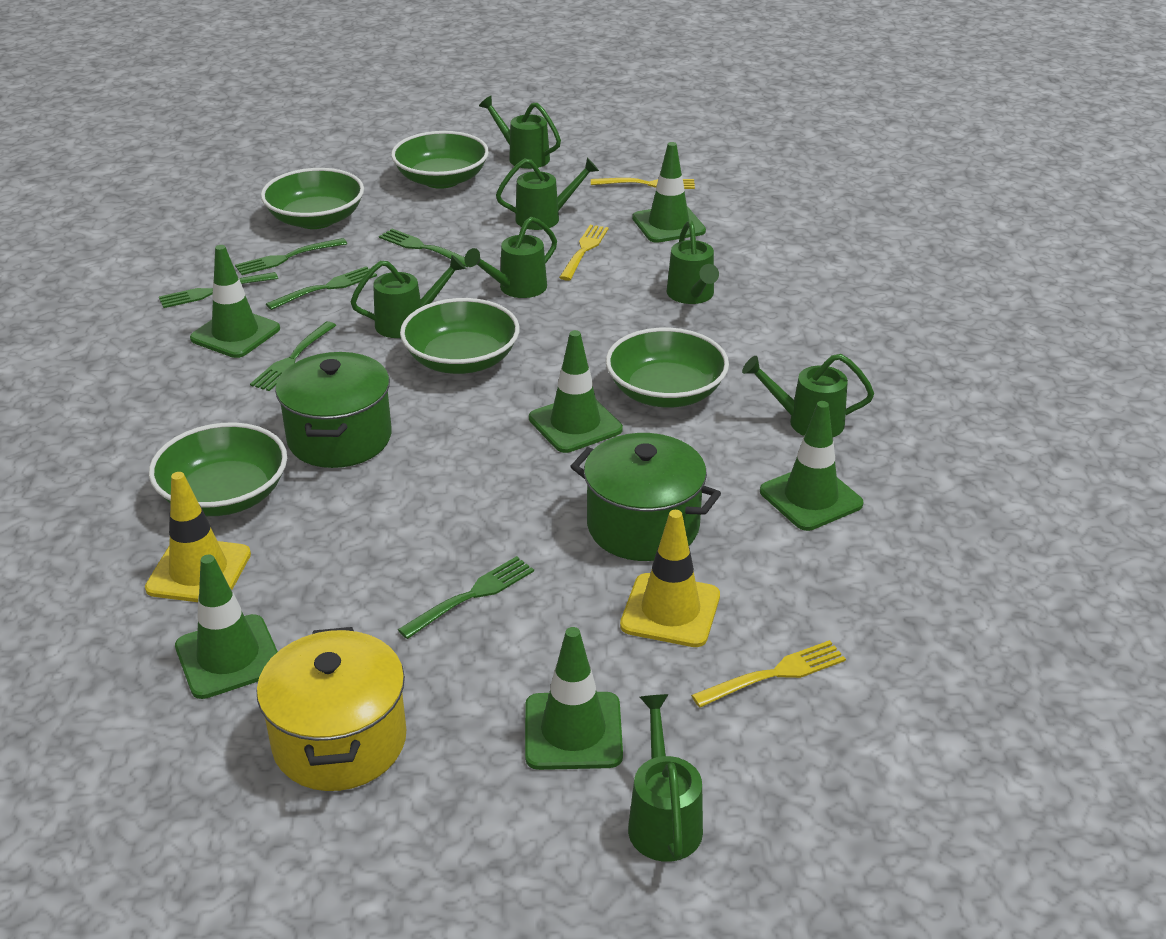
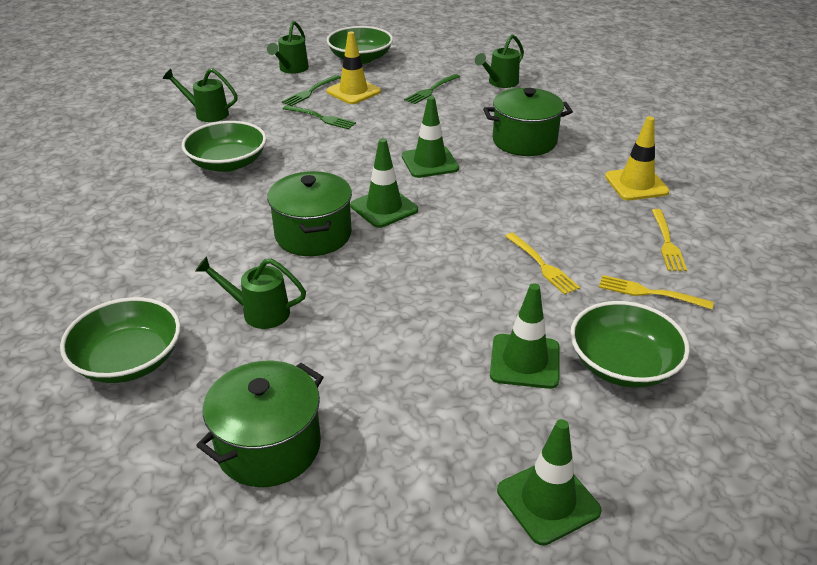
green bowl: 5 -> 4
green fork: 6 -> 3
green pot: 2 -> 3
green traffic cone: 6 -> 4
green watering can: 7 -> 4
yellow pot: 1 -> 0

